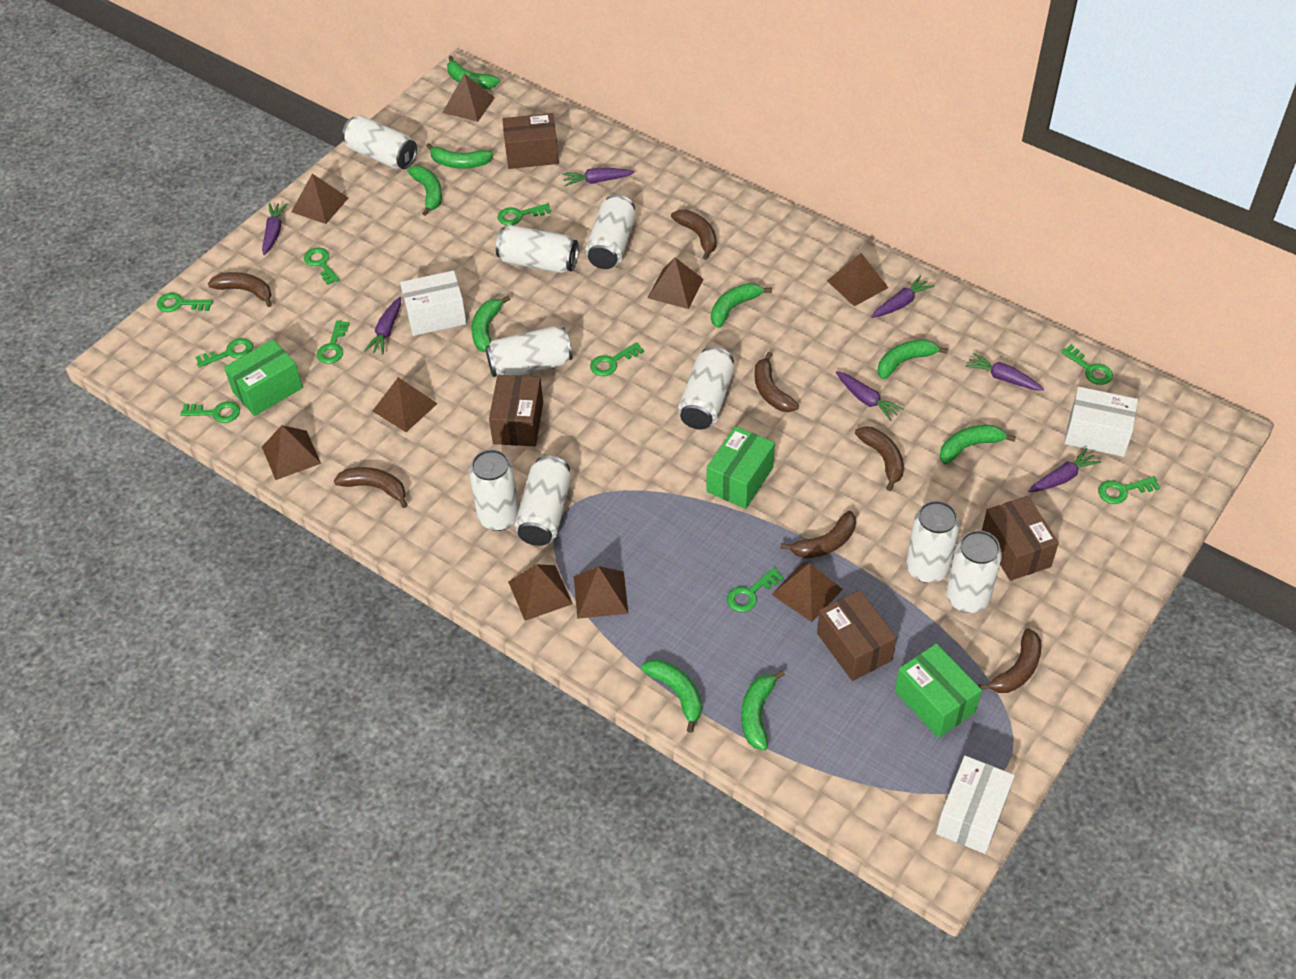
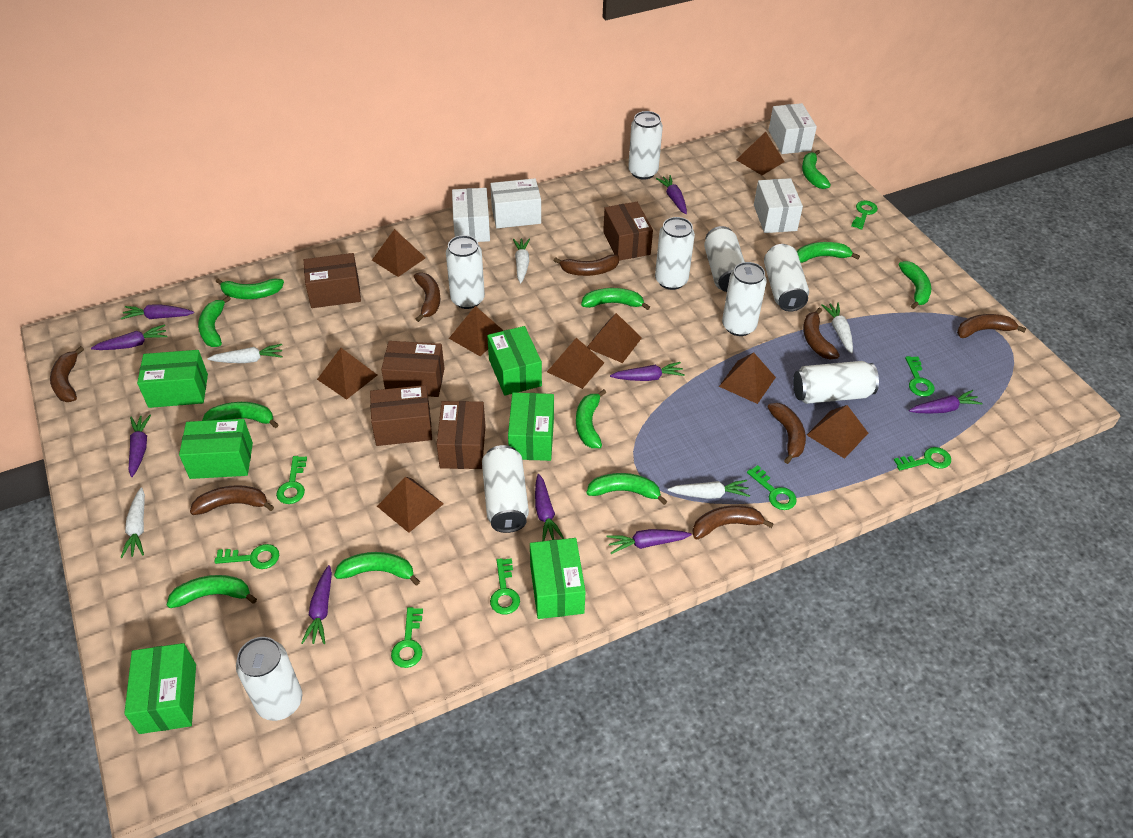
brown banana: 7 -> 8
brown box: 4 -> 5
green banana: 9 -> 11
green box: 3 -> 6
green key: 10 -> 8
purple carrot: 7 -> 9
white box: 3 -> 4
white carrot: 0 -> 5

